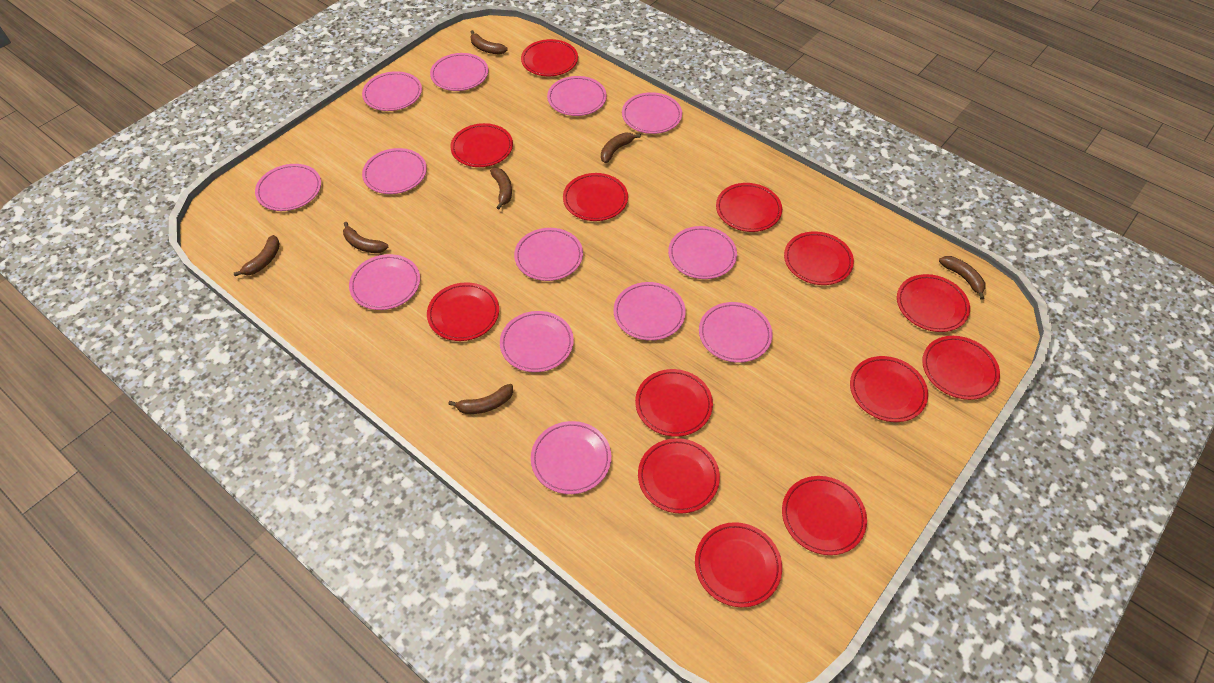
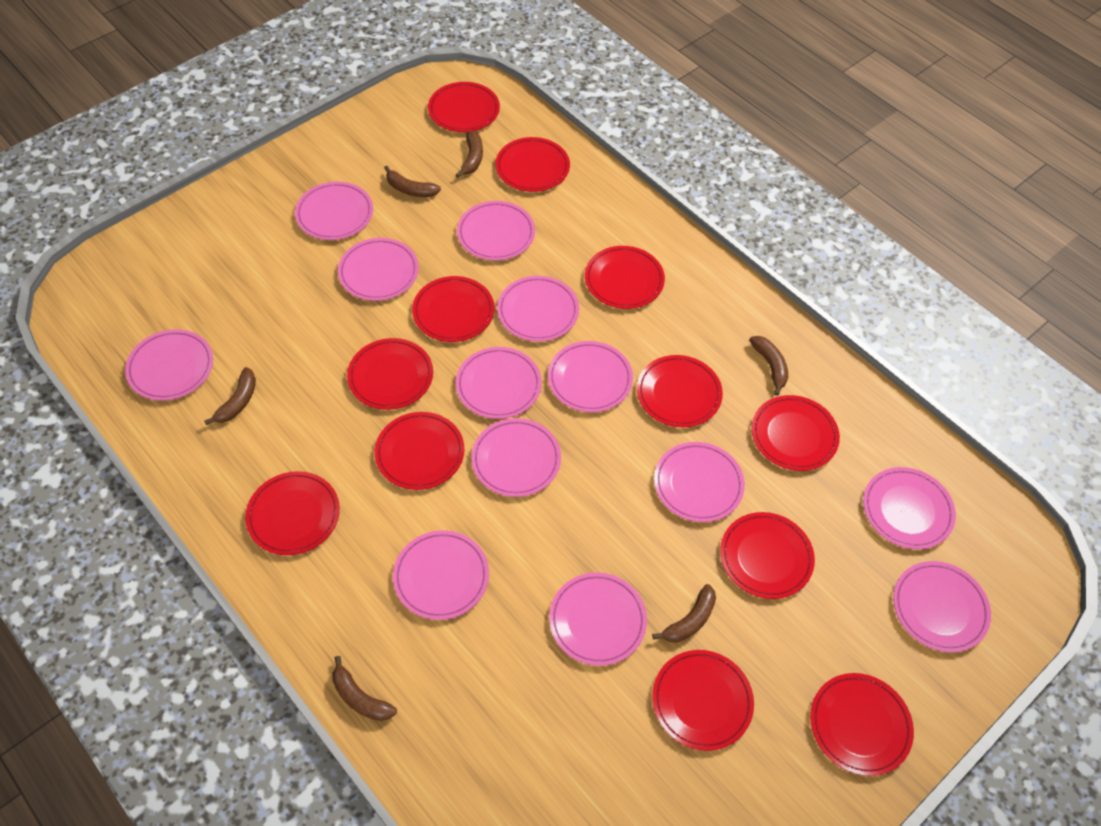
brown banana: 7 -> 6
red plate: 13 -> 12

